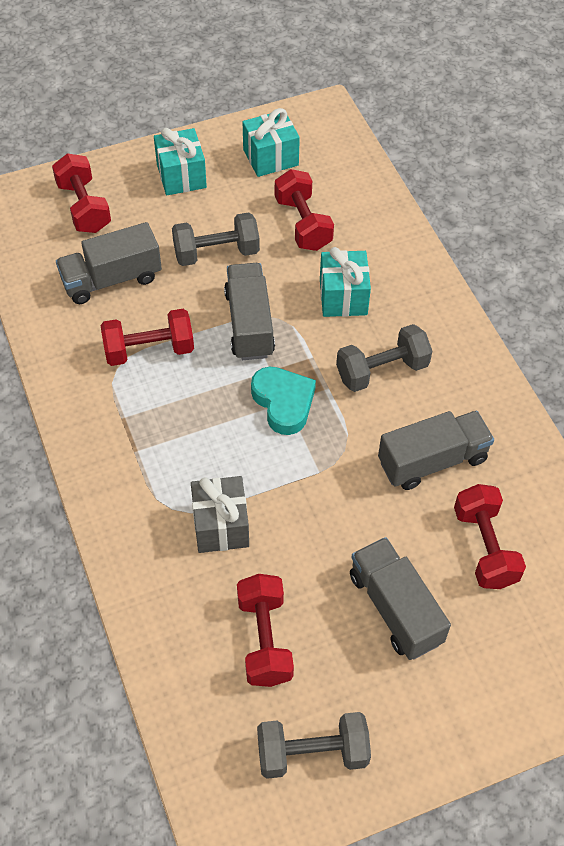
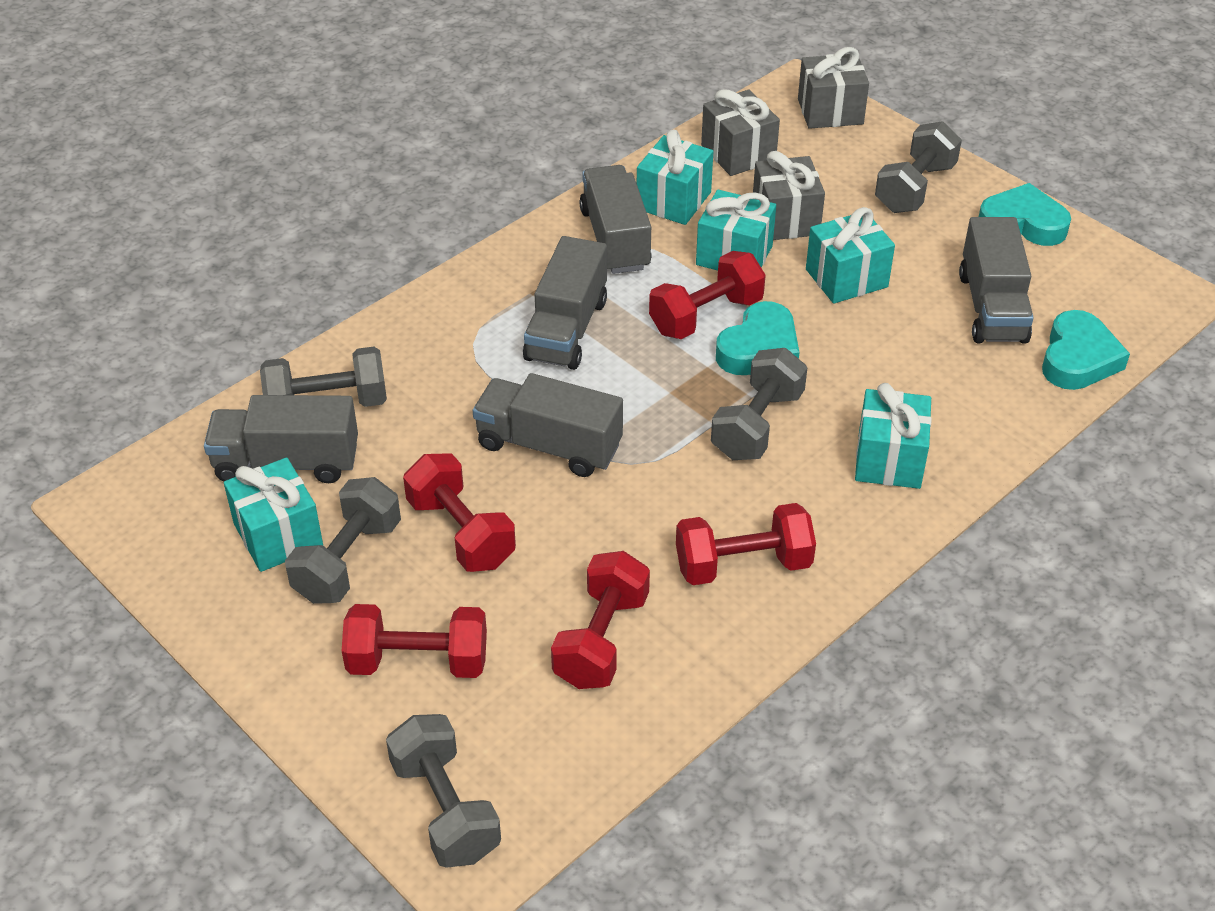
grey dumbbell: 3 -> 5
grey gift: 1 -> 3
grey truck: 4 -> 5
turquoise gift: 3 -> 5
turquoise heart: 1 -> 3

